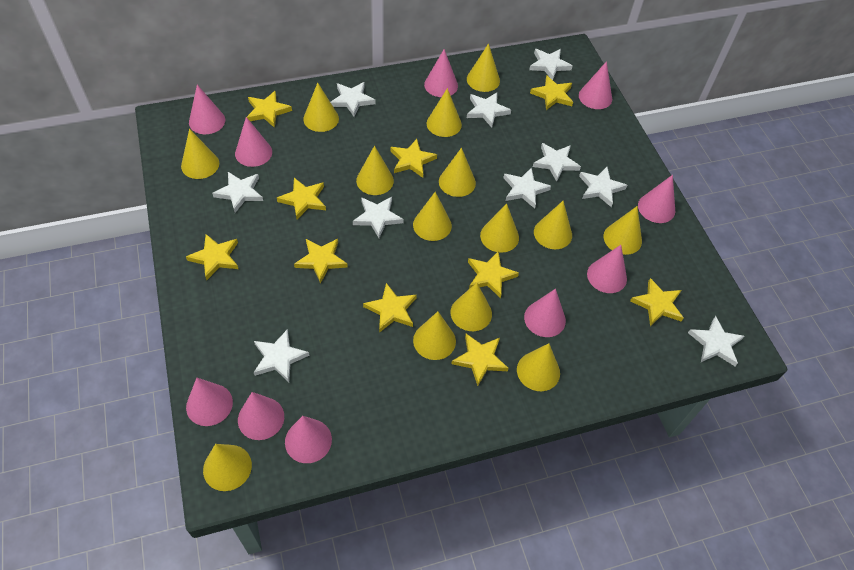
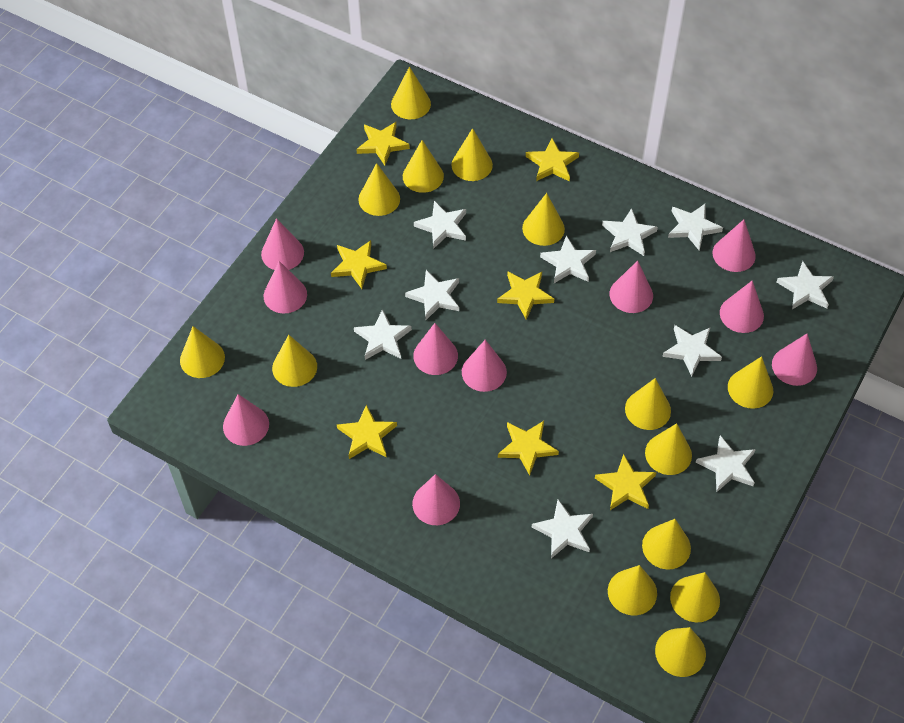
yellow star: 10 -> 7

